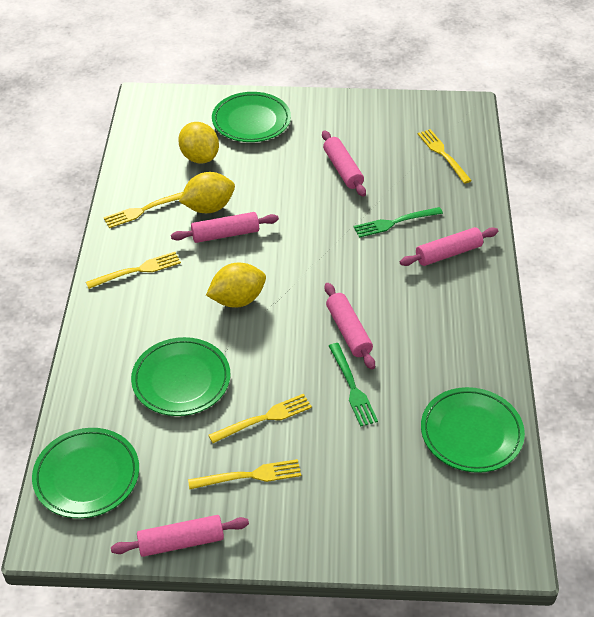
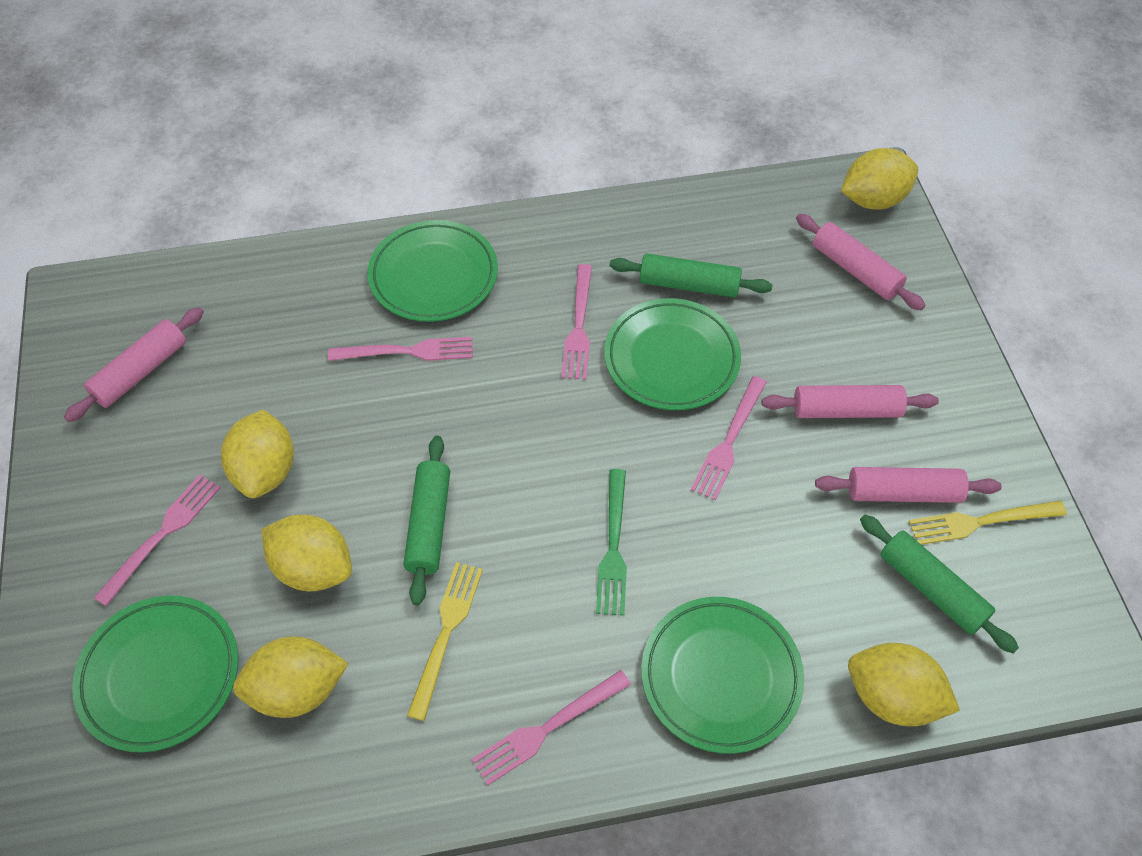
green fork: 2 -> 1
green rolling pin: 0 -> 3
pink fork: 0 -> 5
pink rolling pin: 5 -> 4
yellow fork: 5 -> 2
yellow lemon: 3 -> 5

